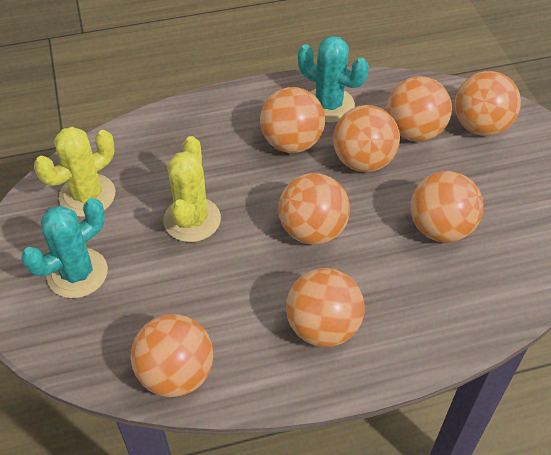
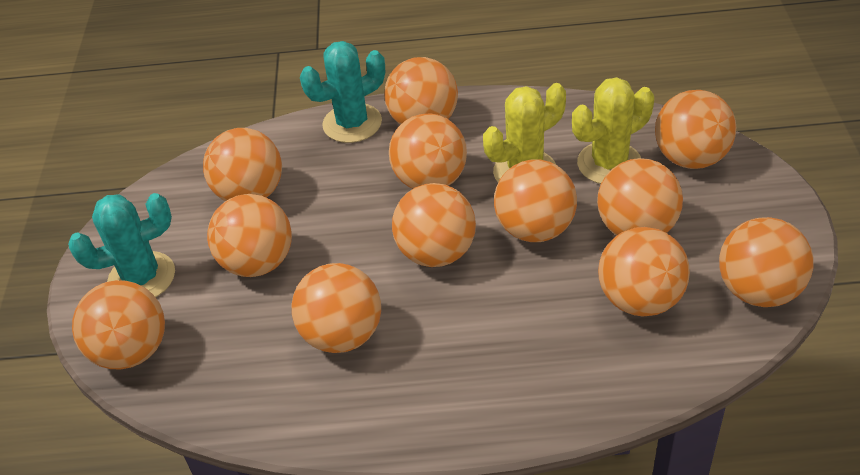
orange ball: 8 -> 12

